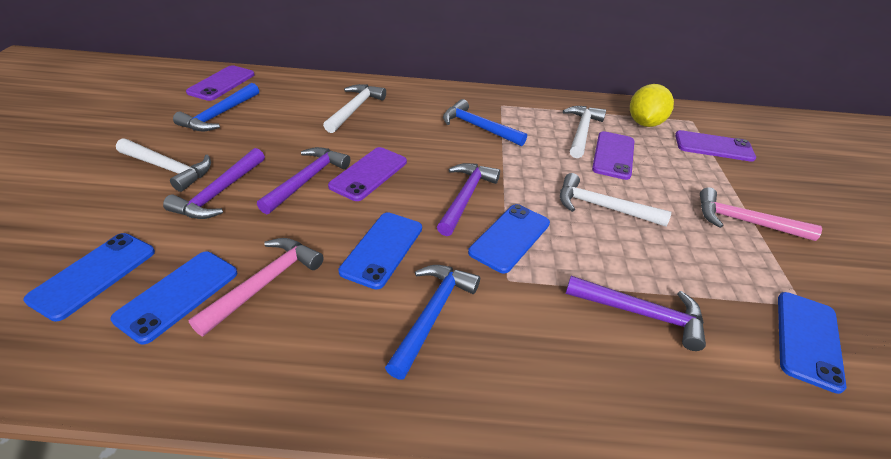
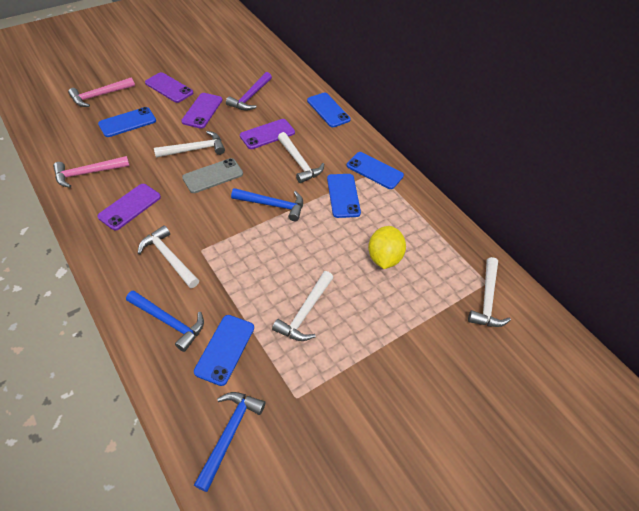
grey phone: 0 -> 1
purple hammer: 4 -> 1
white hammer: 4 -> 5

